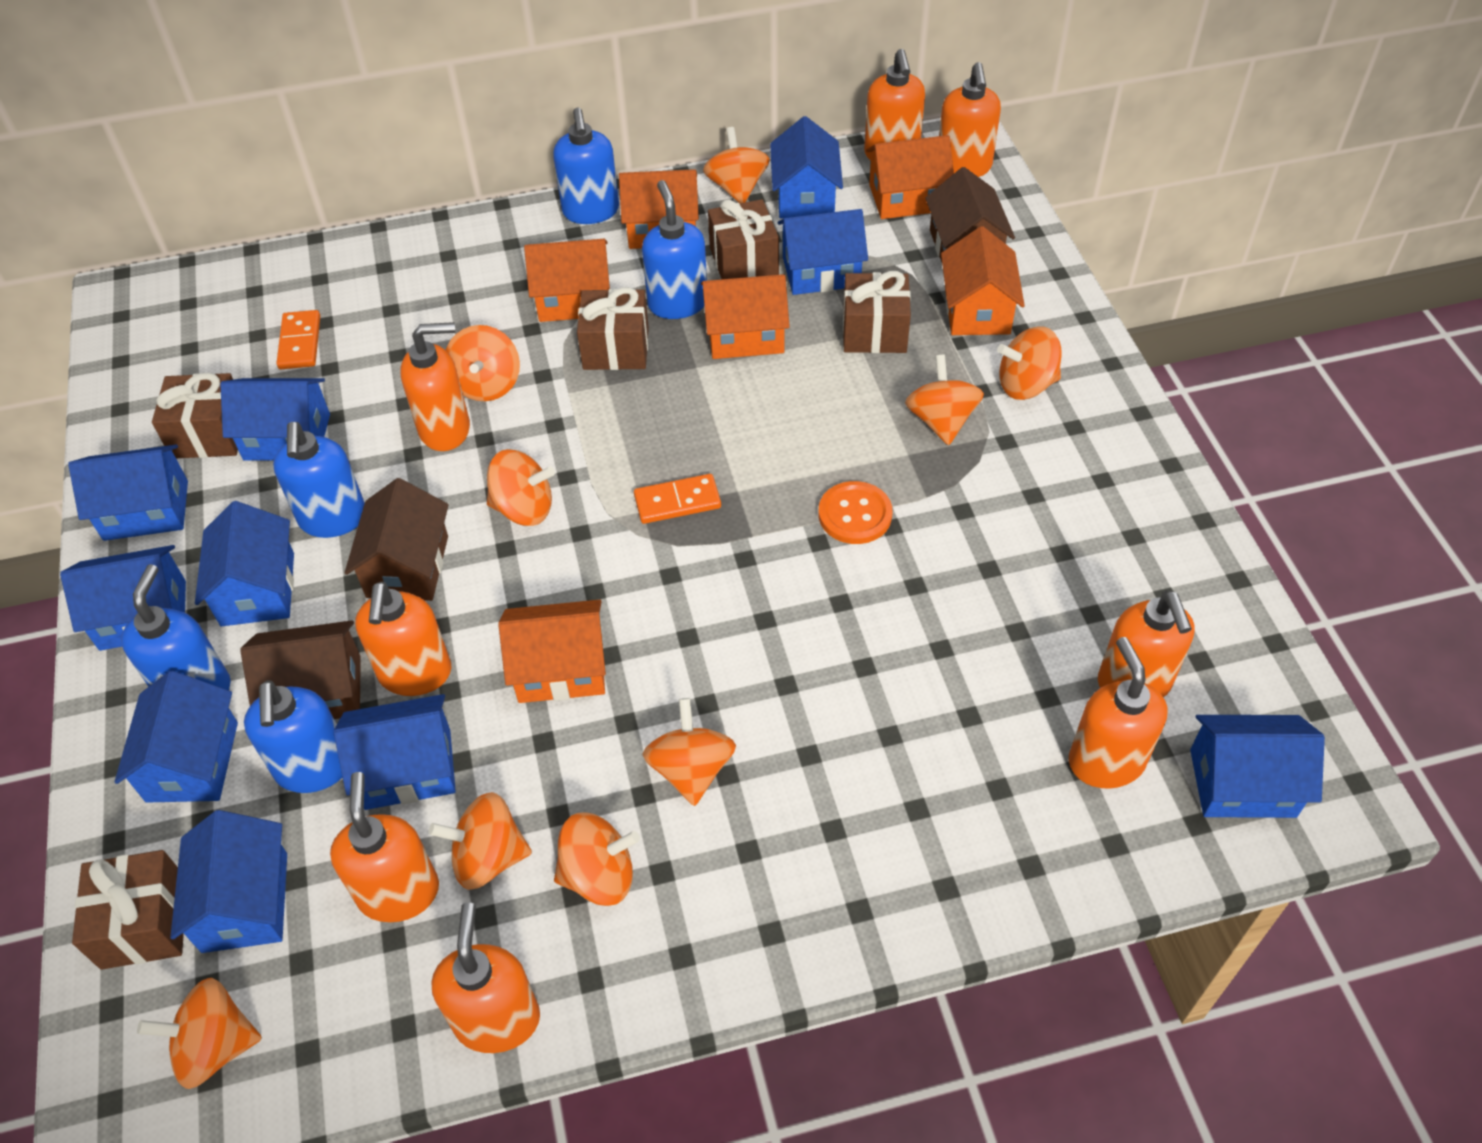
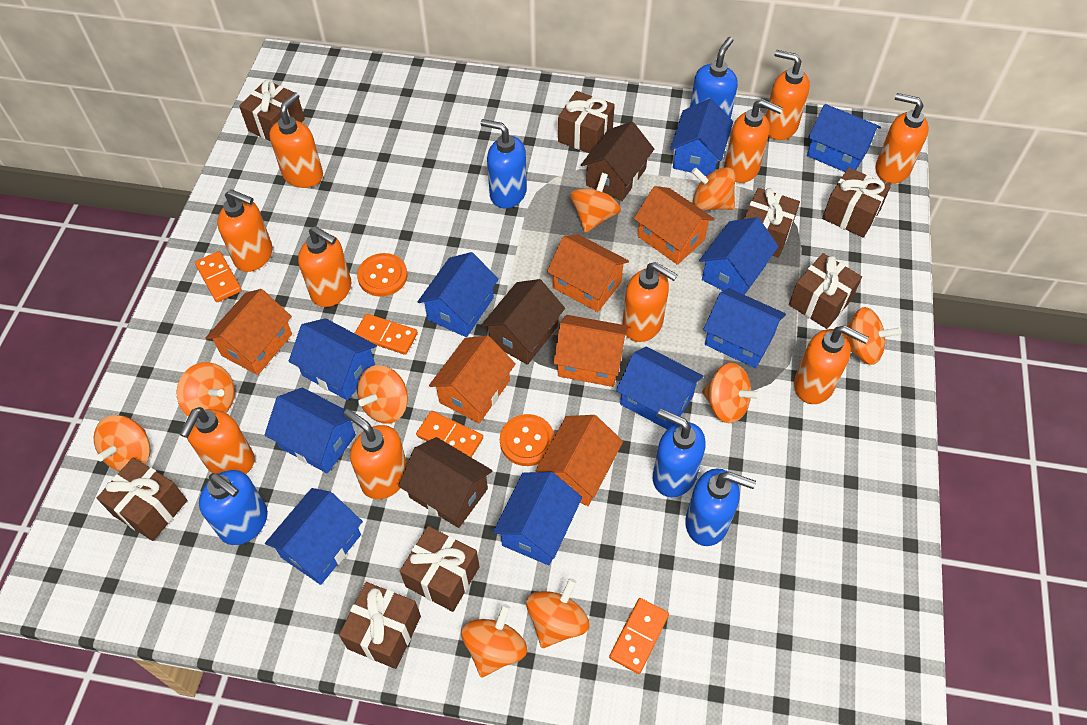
brown gift: 5 -> 8
orange button: 1 -> 2
orange domino: 2 -> 4
orange soap dispenser: 8 -> 10

